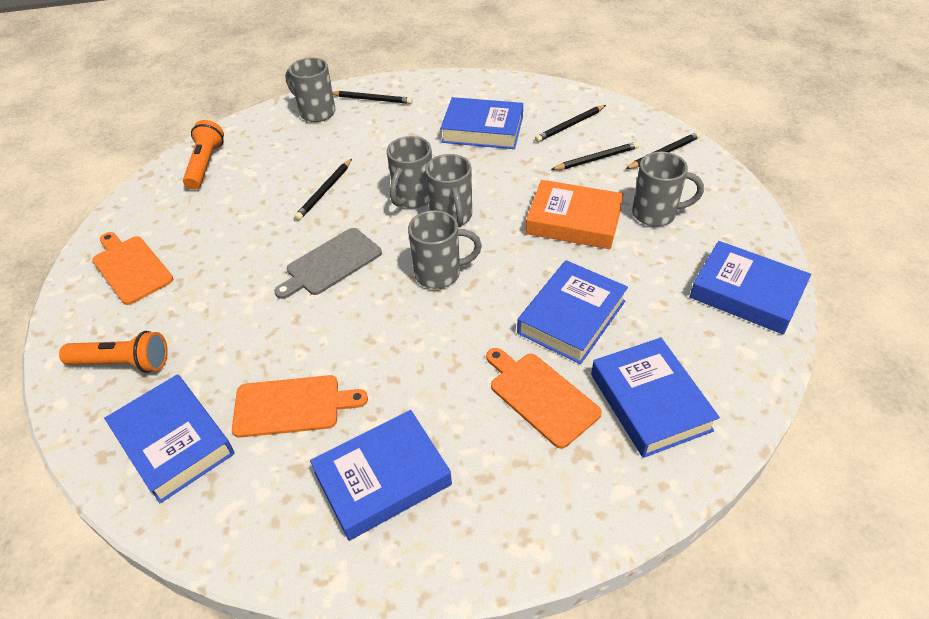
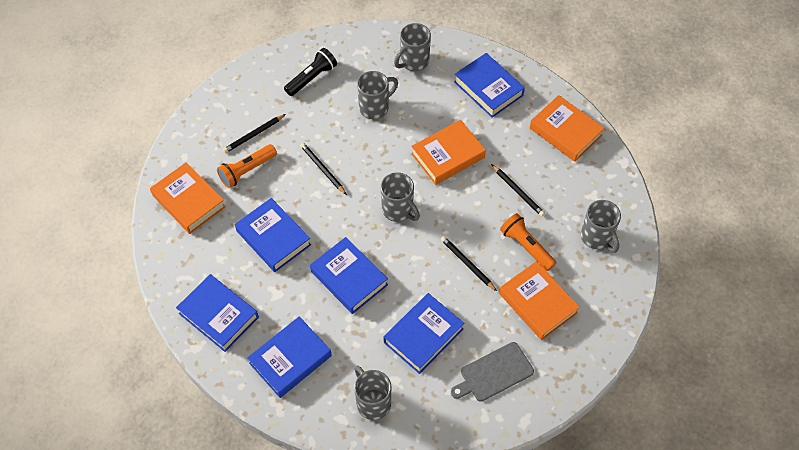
black flashlight: 0 -> 1
black pencil: 5 -> 4
orange book: 1 -> 4
orange cutting board: 3 -> 0

